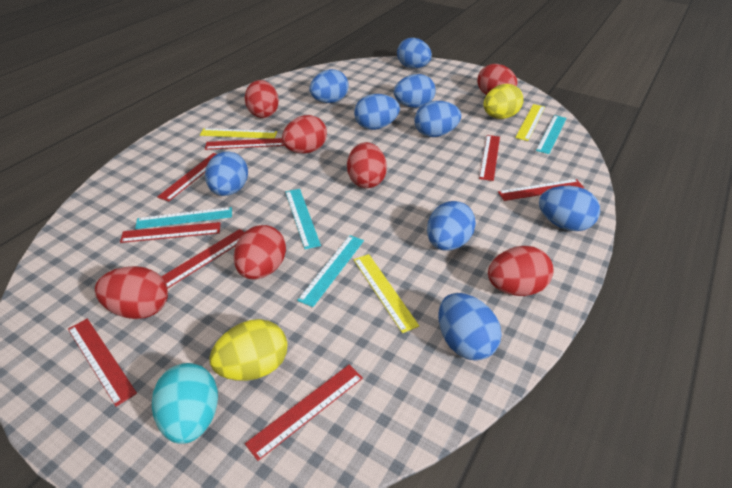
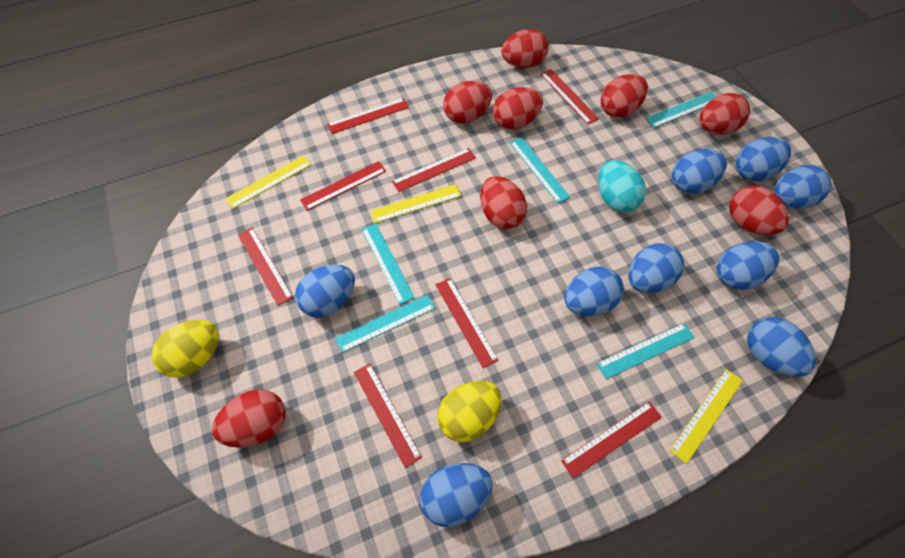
red egg: 7 -> 8
turquoise ruler: 4 -> 5

